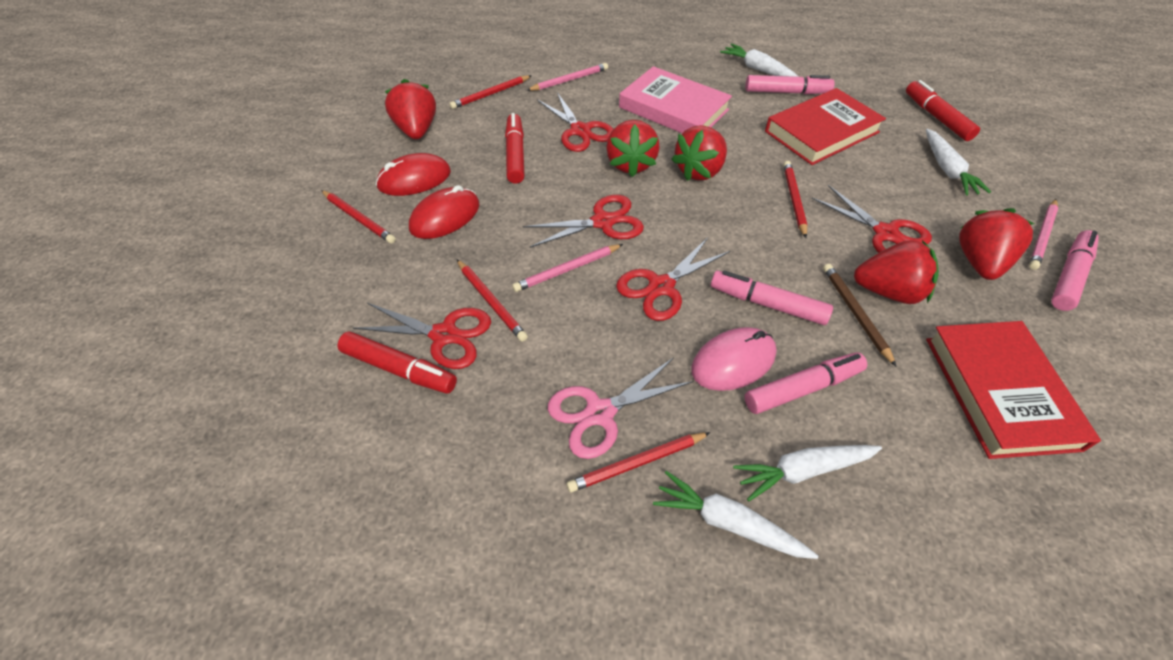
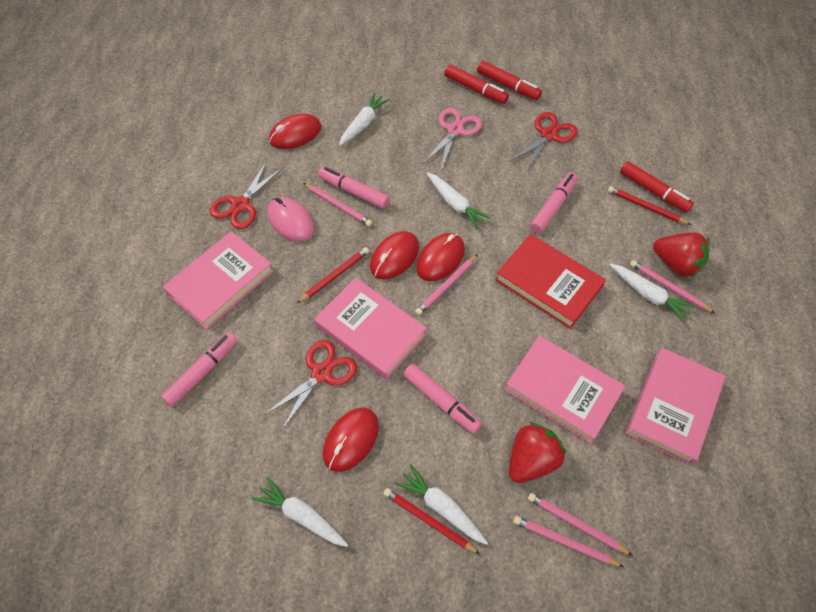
brown pencil: 1 -> 0
pink book: 1 -> 4
pink pencil: 3 -> 5
red book: 2 -> 1
red mouse: 2 -> 4
red pencil: 5 -> 3
red scissors: 5 -> 3
red strawberry: 5 -> 2
white carrot: 4 -> 5

